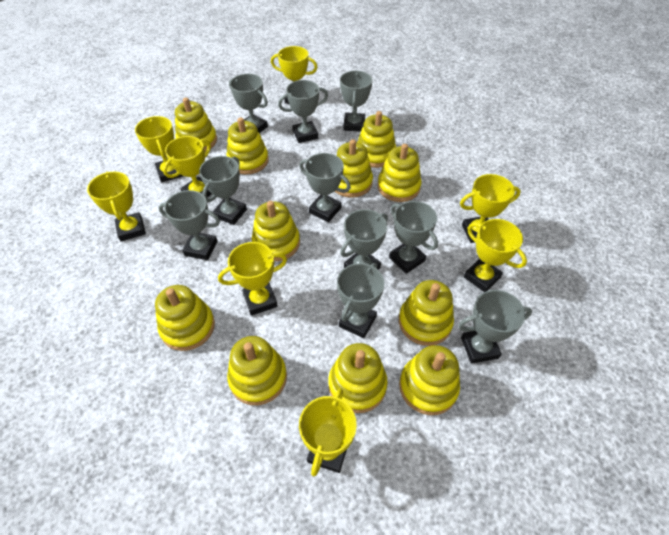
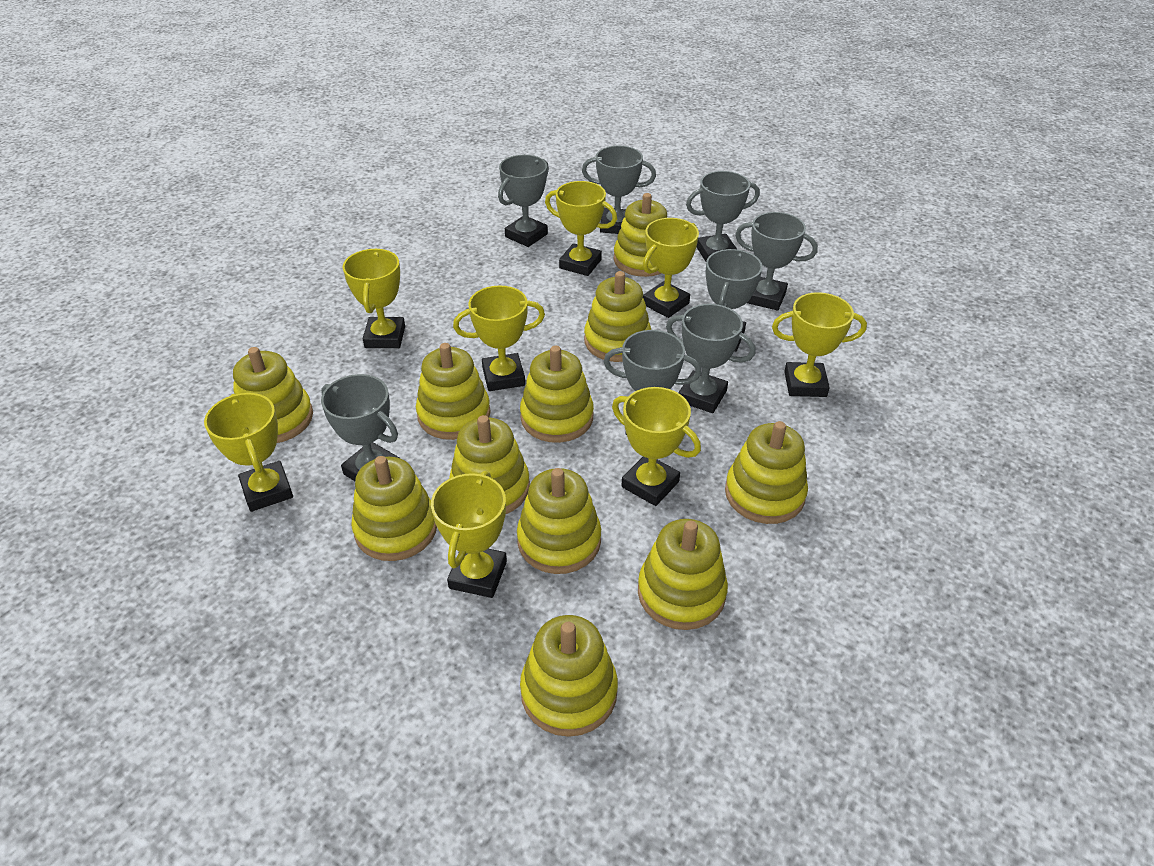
grey trophy: 10 -> 8

